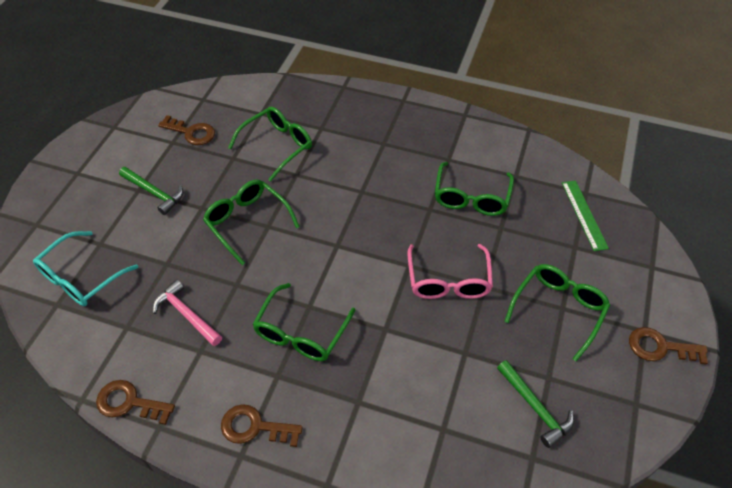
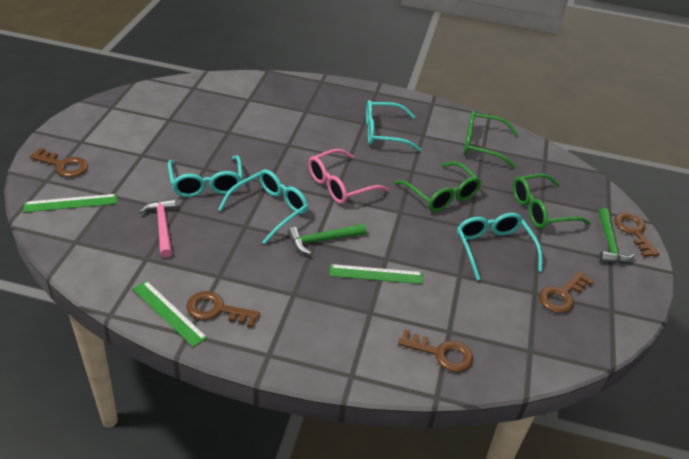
brown key: 4 -> 5
green glasses: 5 -> 3
green ruler: 1 -> 3
turquoise glasses: 1 -> 4

